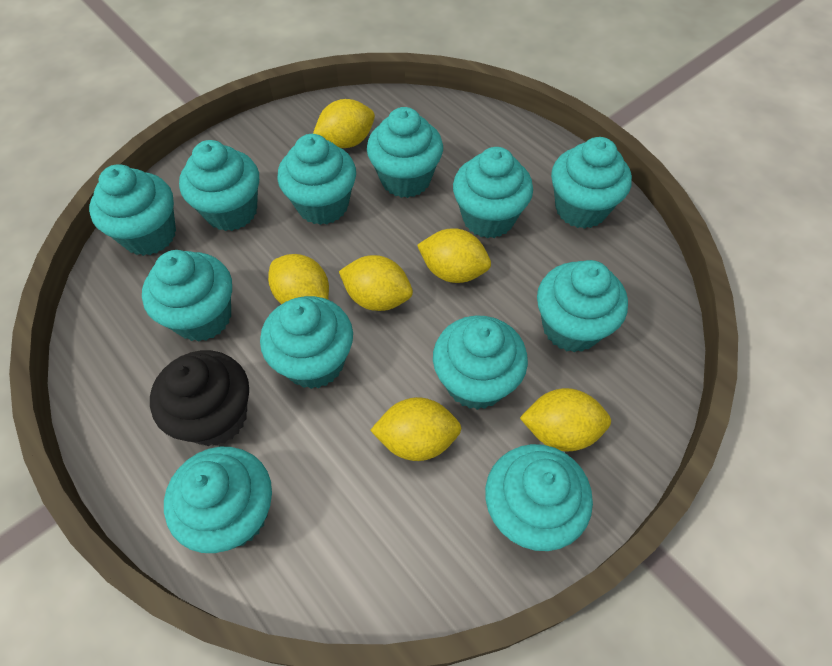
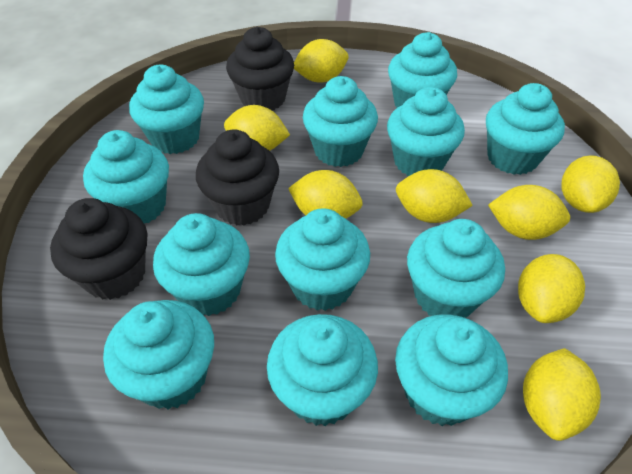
black cupcake: 1 -> 3
yellow lemon: 6 -> 8

